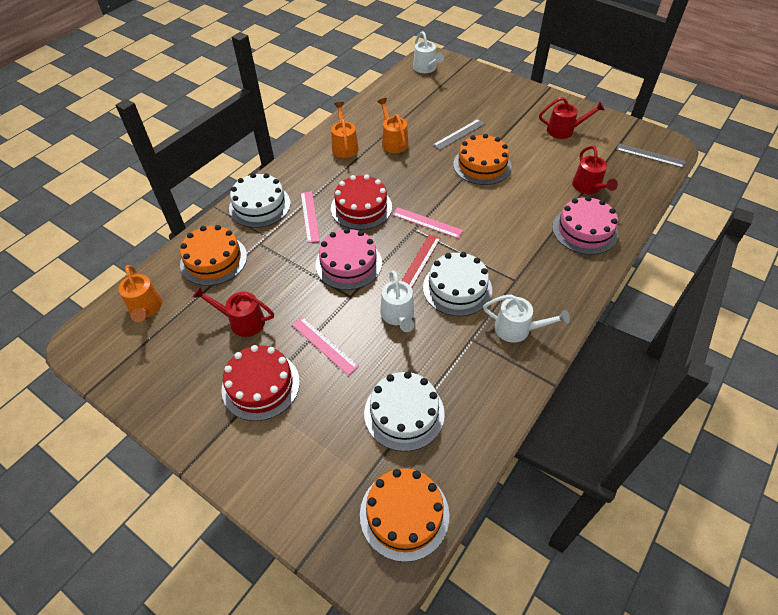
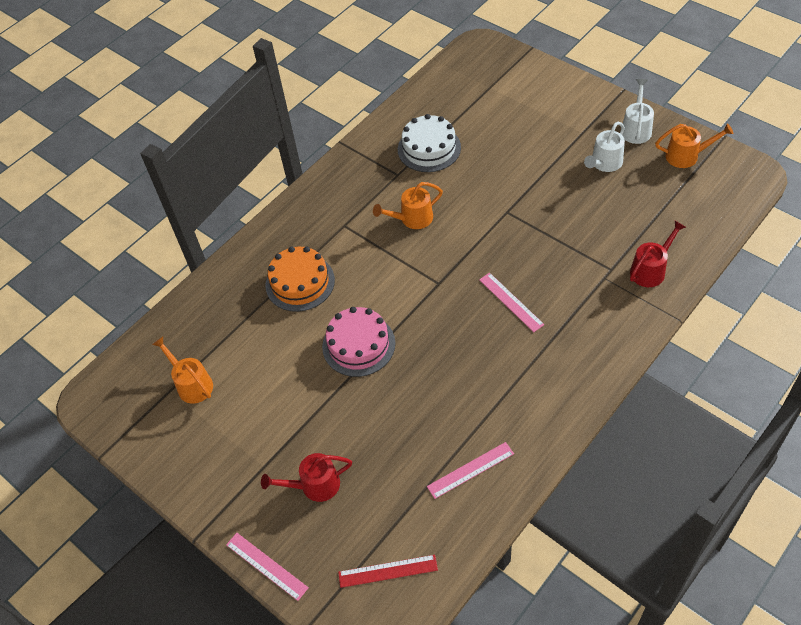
grey ruler: 2 -> 0
orange cake: 3 -> 1
pink cake: 2 -> 1
red cake: 2 -> 0
red watering can: 3 -> 2
white cake: 3 -> 1
white watering can: 3 -> 2

